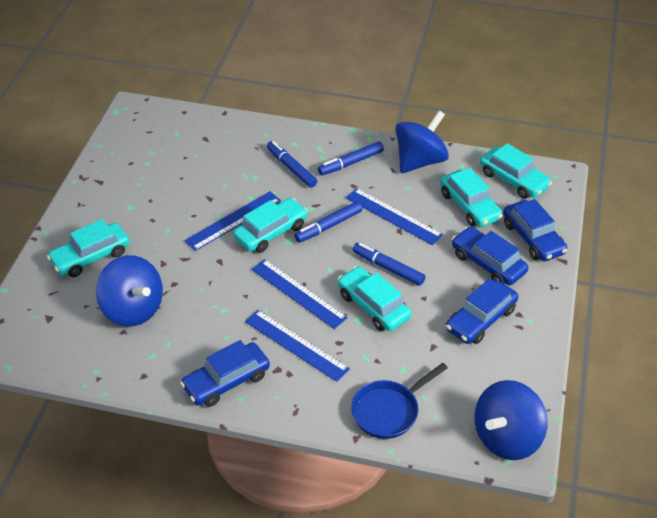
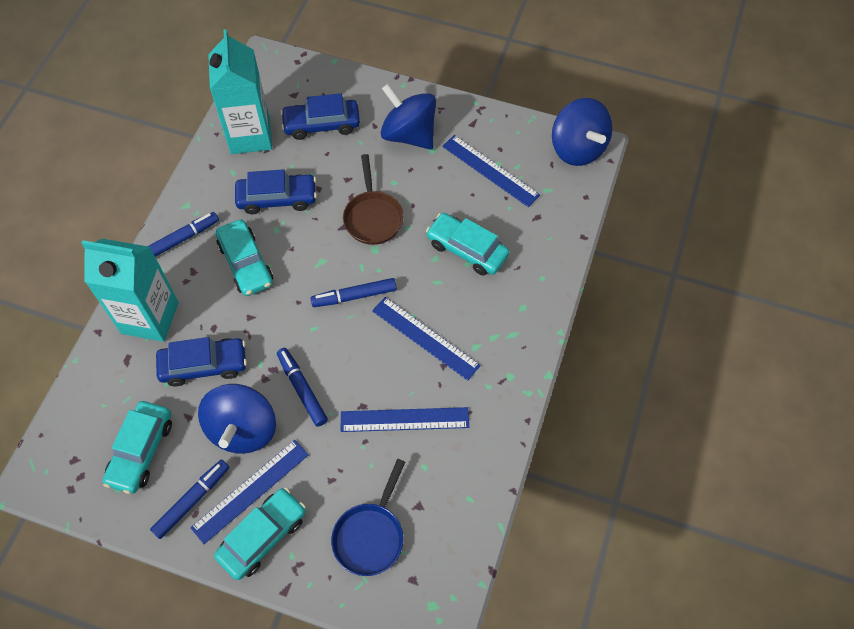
blue car: 4 -> 3
brown pan: 0 -> 1
turquoise car: 5 -> 4
turquoise carton: 0 -> 2

